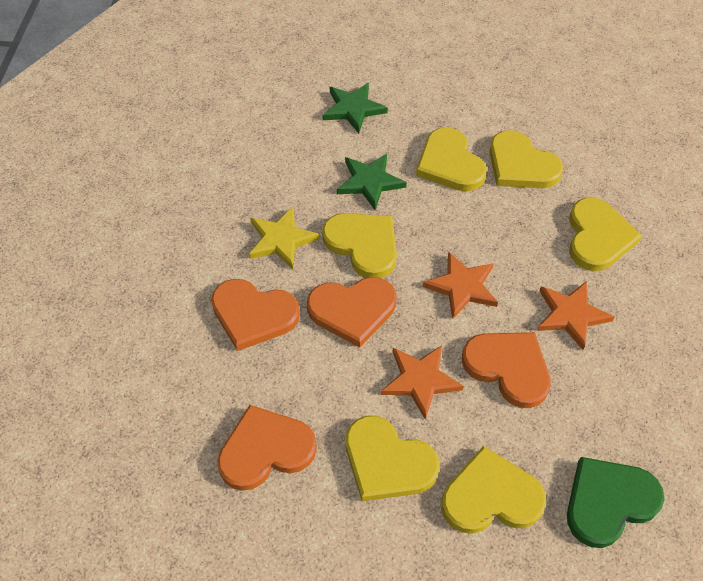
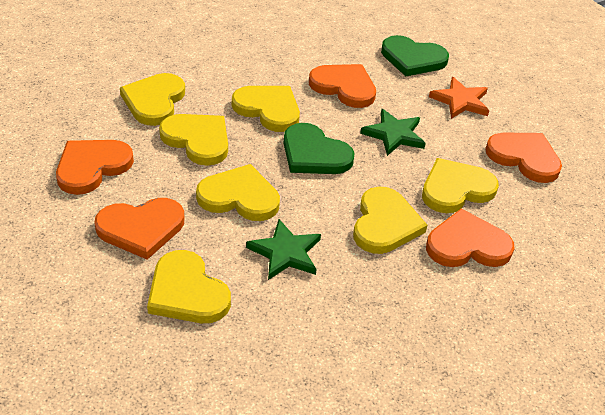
green heart: 1 -> 2
orange heart: 4 -> 5
orange star: 3 -> 1
yellow heart: 6 -> 7
yellow star: 1 -> 0

